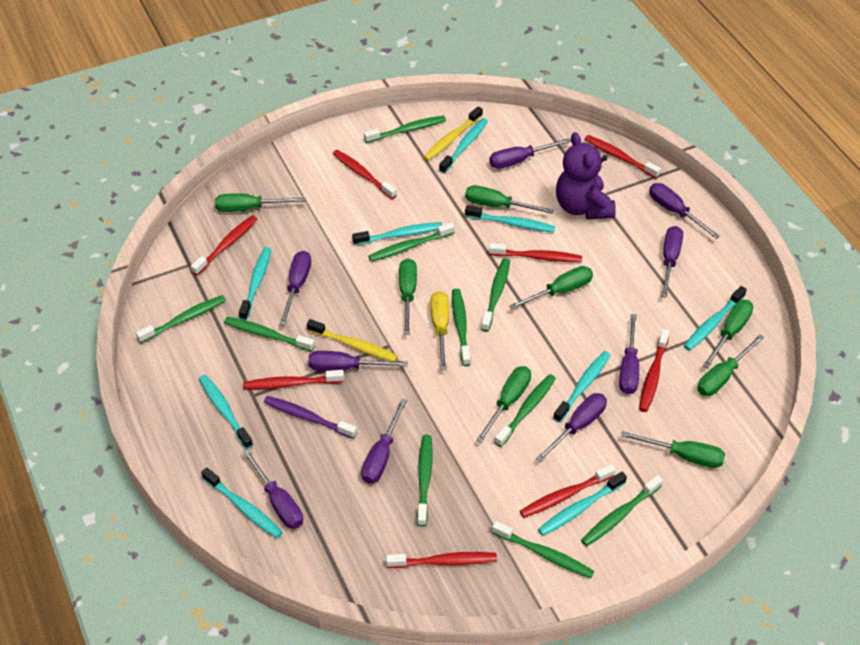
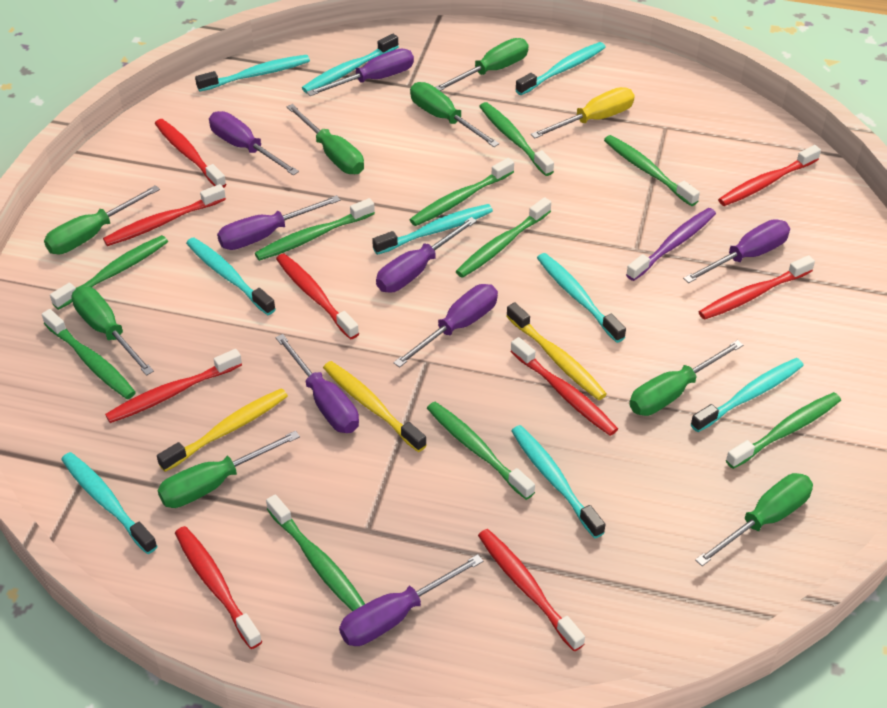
purple screwdriver: 9 -> 8
purple teddy bear: 1 -> 0
red toothbrush: 8 -> 9
yellow toothbrush: 2 -> 3

